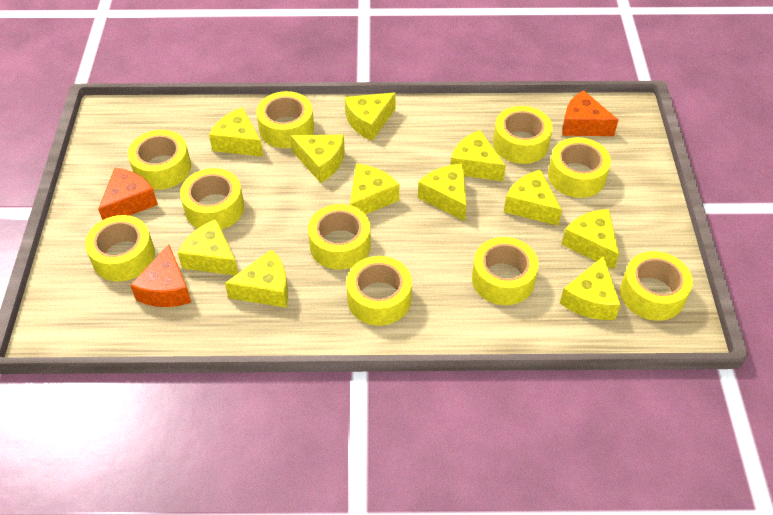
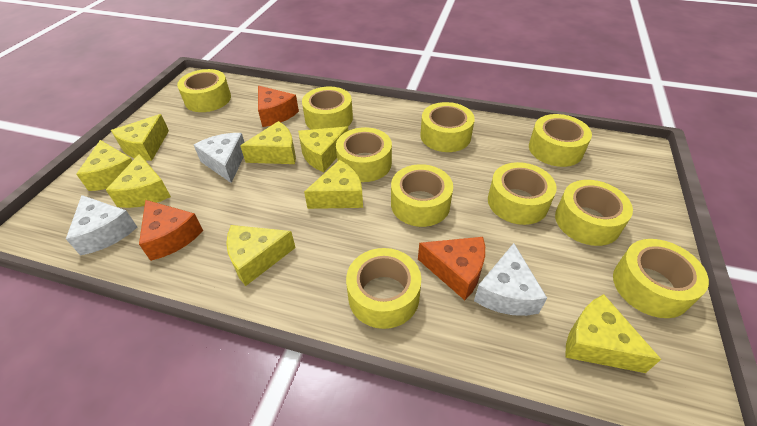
white cheese: 0 -> 3
yellow cheese: 11 -> 8

